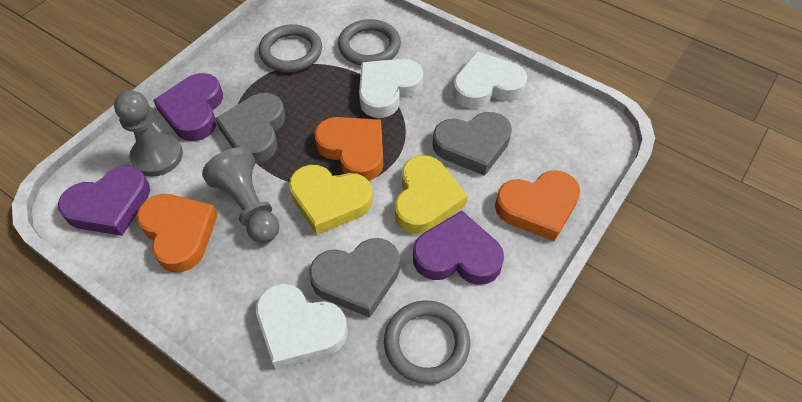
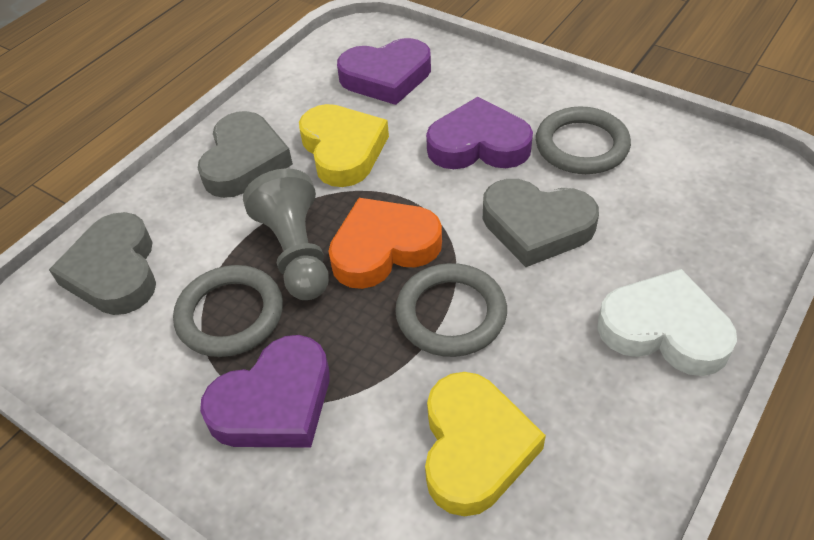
grey pawn: 2 -> 1
orange heart: 3 -> 1
white heart: 3 -> 1

